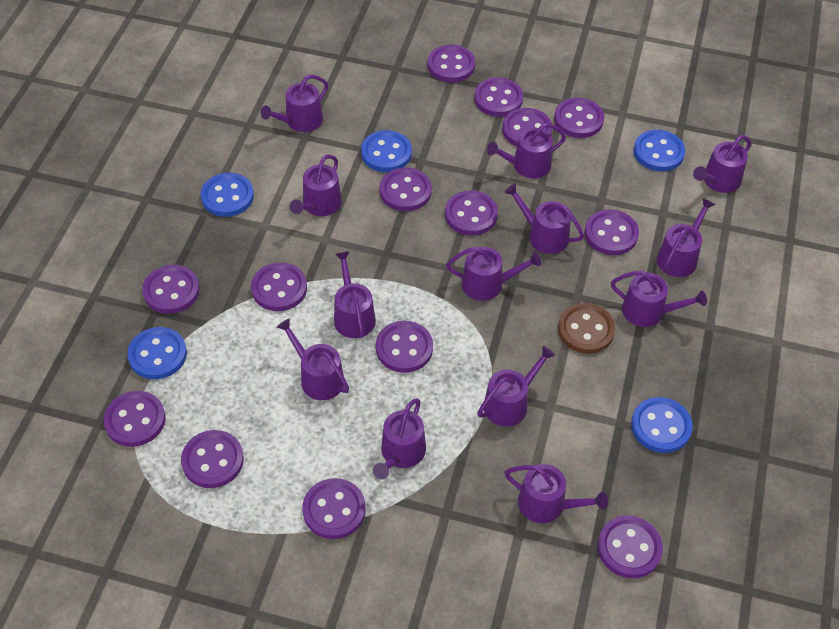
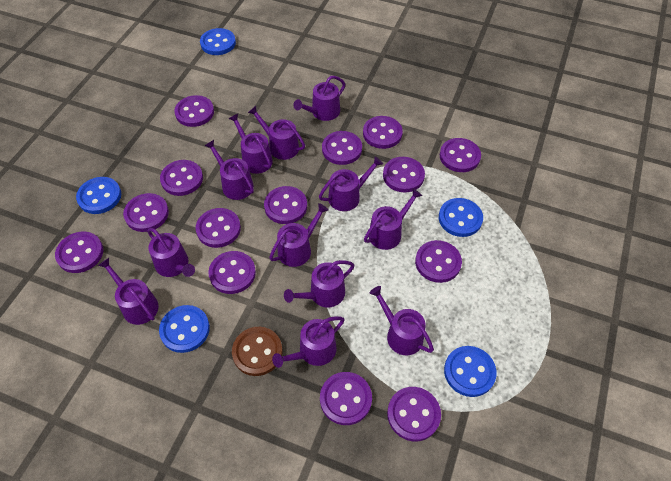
purple watering can: 13 -> 12

